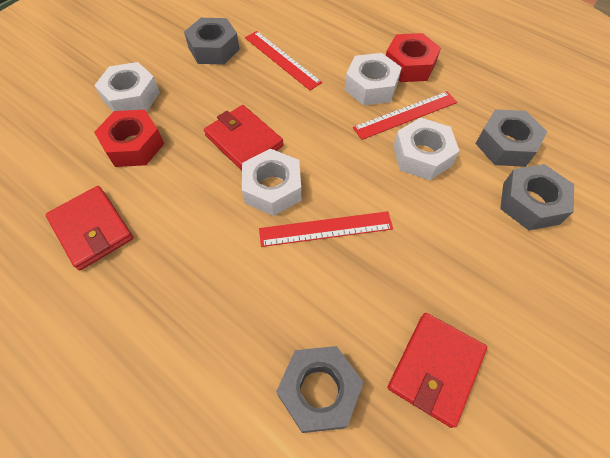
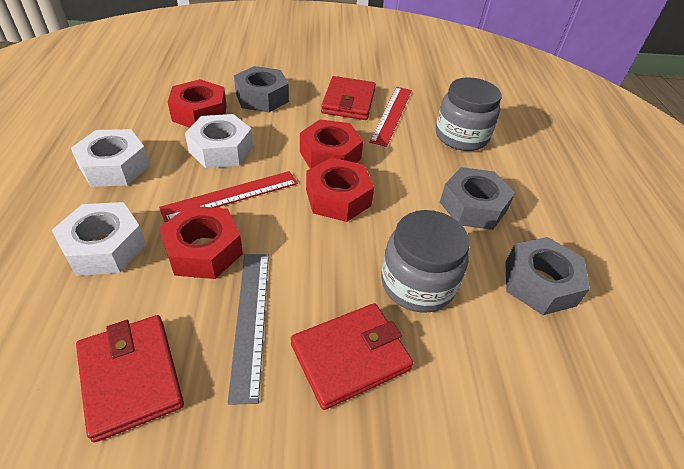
grey jar: 0 -> 2
grey nut: 4 -> 3
grey ruler: 0 -> 1
red nut: 2 -> 4
red ruler: 3 -> 2
white nut: 4 -> 3

